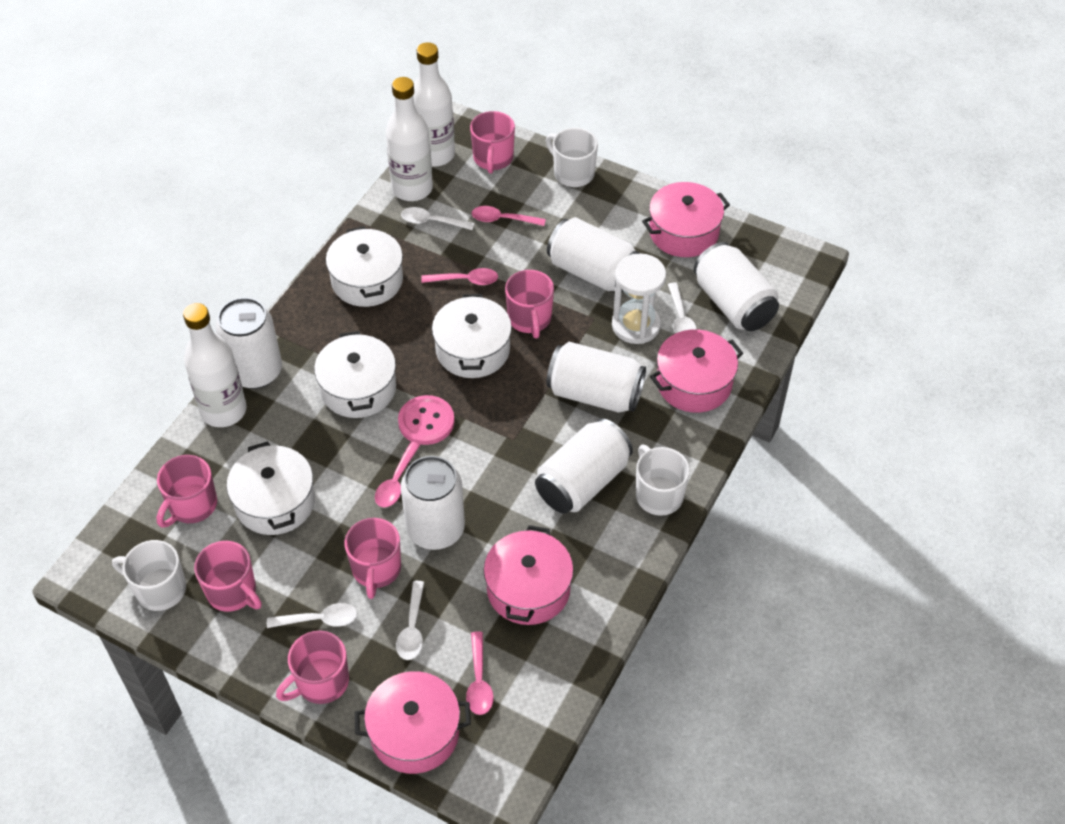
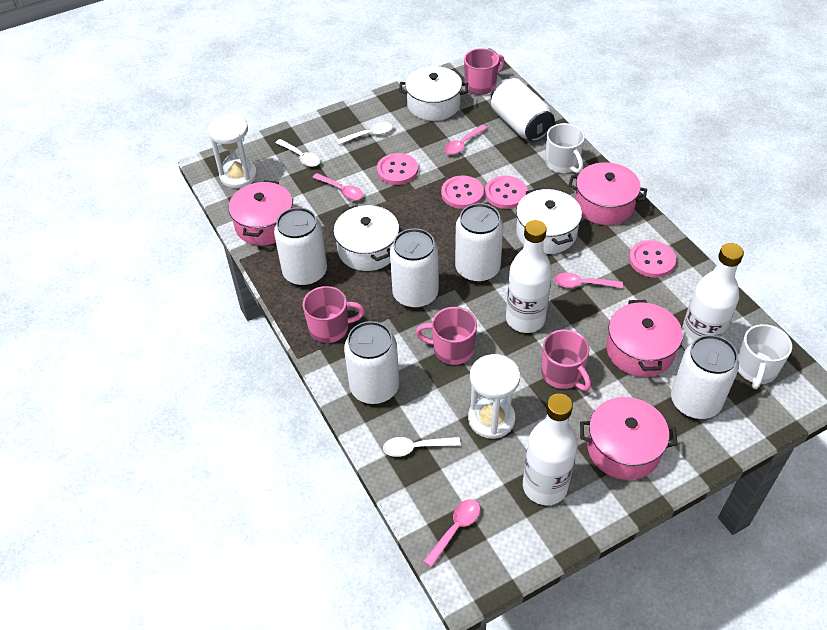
pink button: 1 -> 4
pink mug: 6 -> 4
white hourglass: 1 -> 2
white mug: 3 -> 2
white pot: 4 -> 3
white spoon: 4 -> 3

